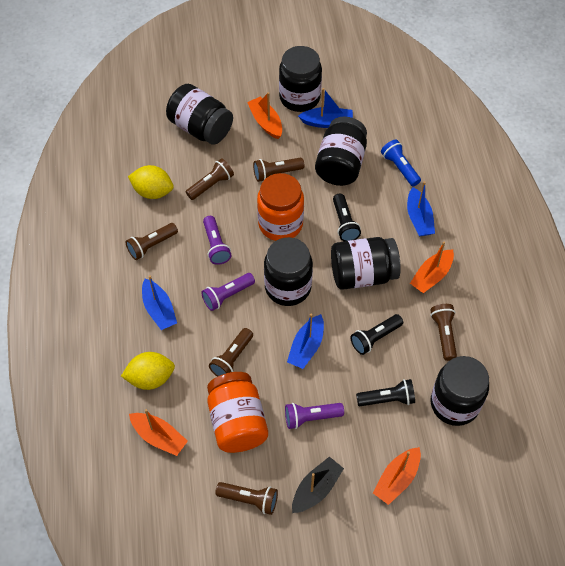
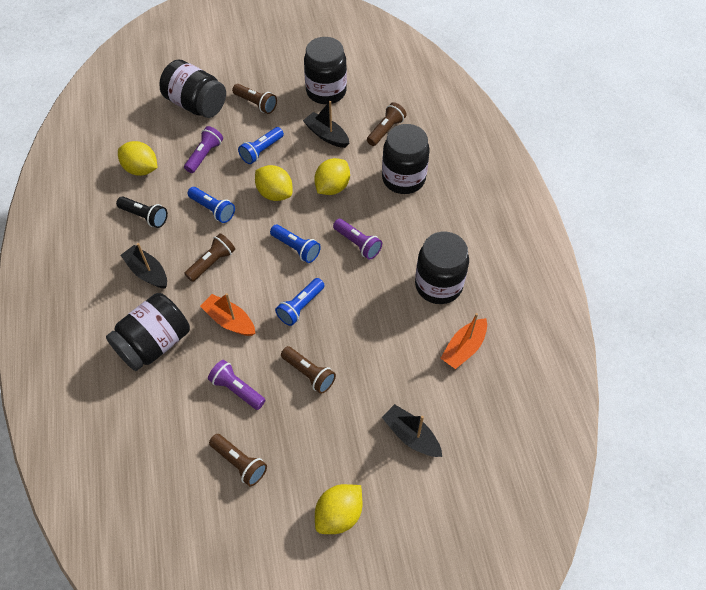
black boat: 1 -> 3
black flashlight: 3 -> 1
black jar: 6 -> 5
blue boat: 4 -> 0
blue flashlight: 1 -> 4
brown flashlight: 6 -> 5
orange boat: 4 -> 2
orange jar: 2 -> 0
yellow lemon: 2 -> 4

